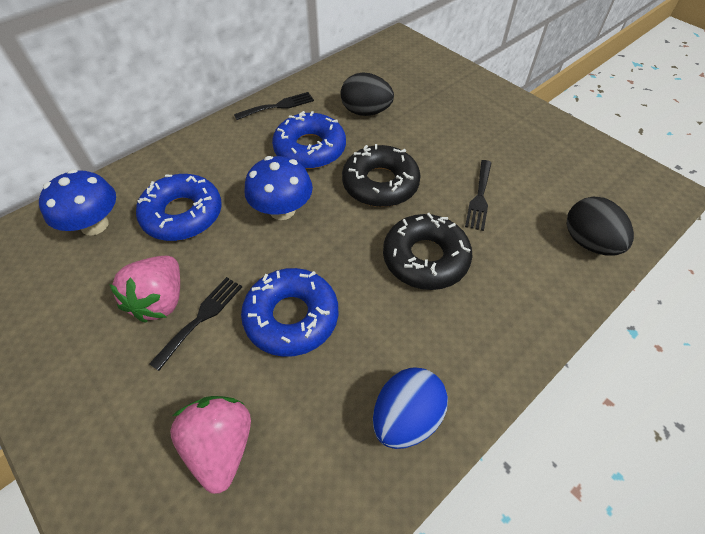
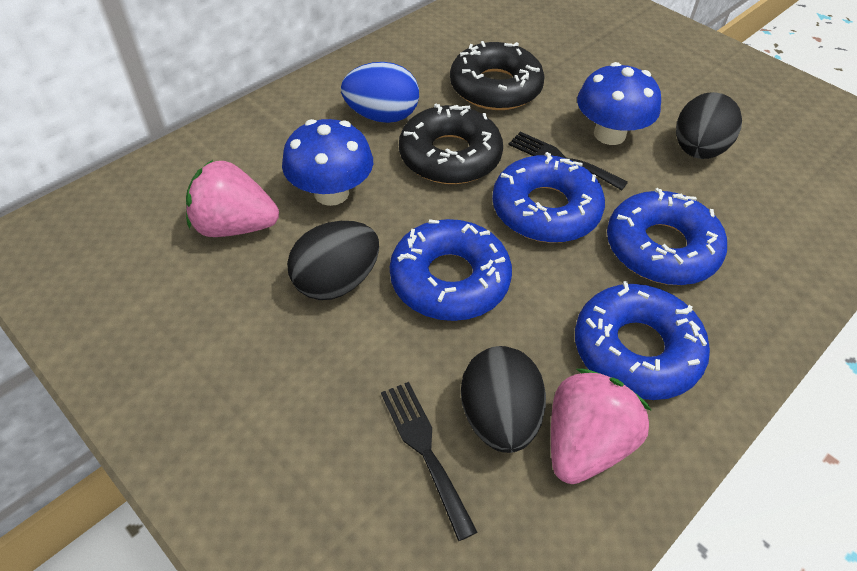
black egg: 2 -> 3
black fork: 3 -> 2
blue donut: 3 -> 4

